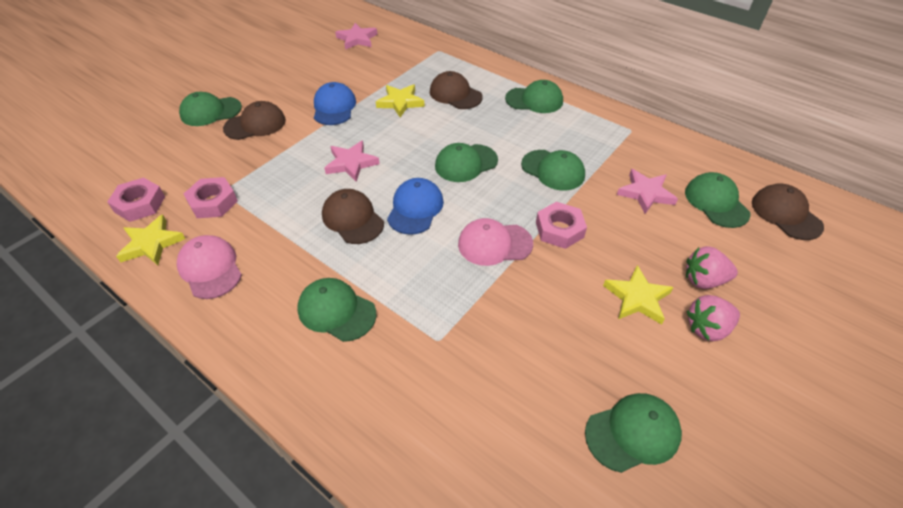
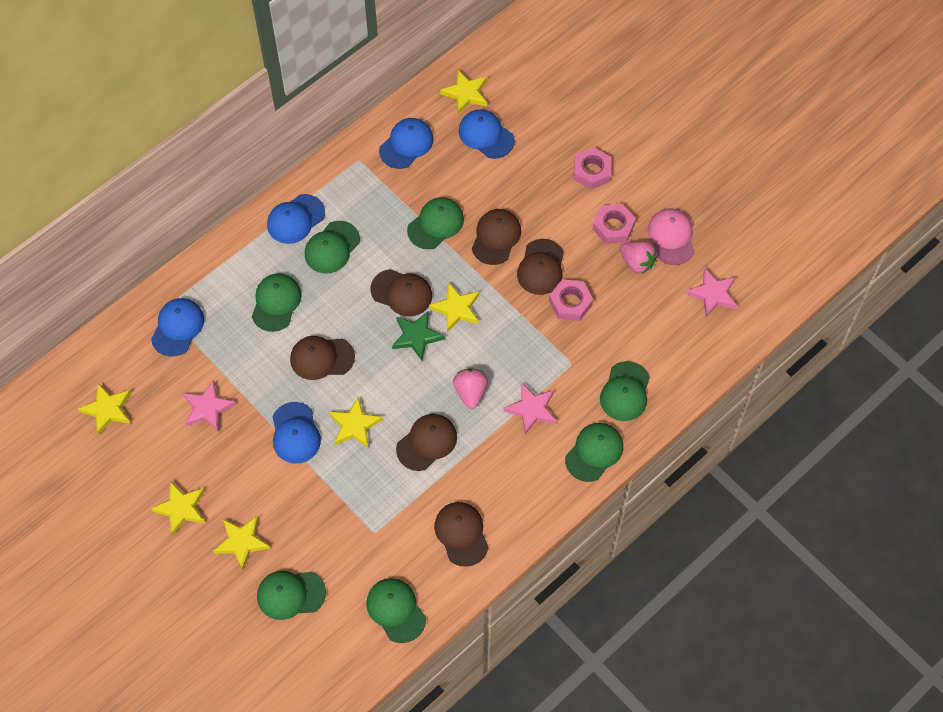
blue cap: 2 -> 5
brown cap: 4 -> 6
green star: 0 -> 1
pink cap: 2 -> 1
yellow star: 3 -> 6

